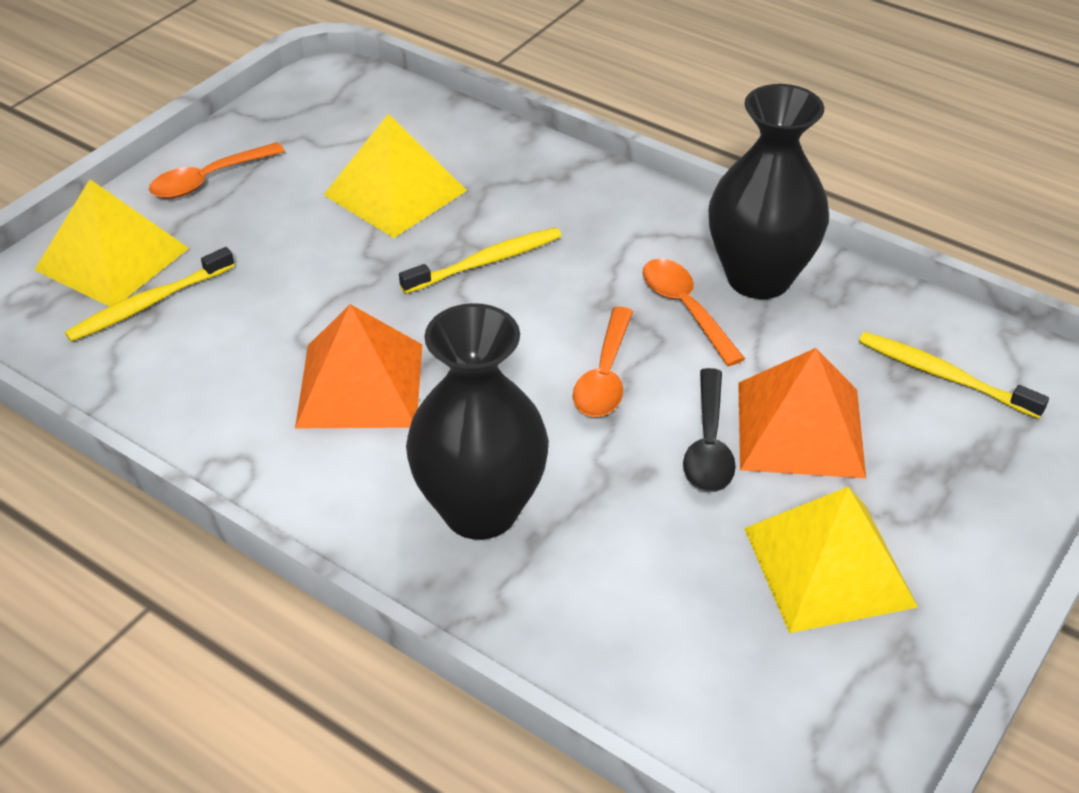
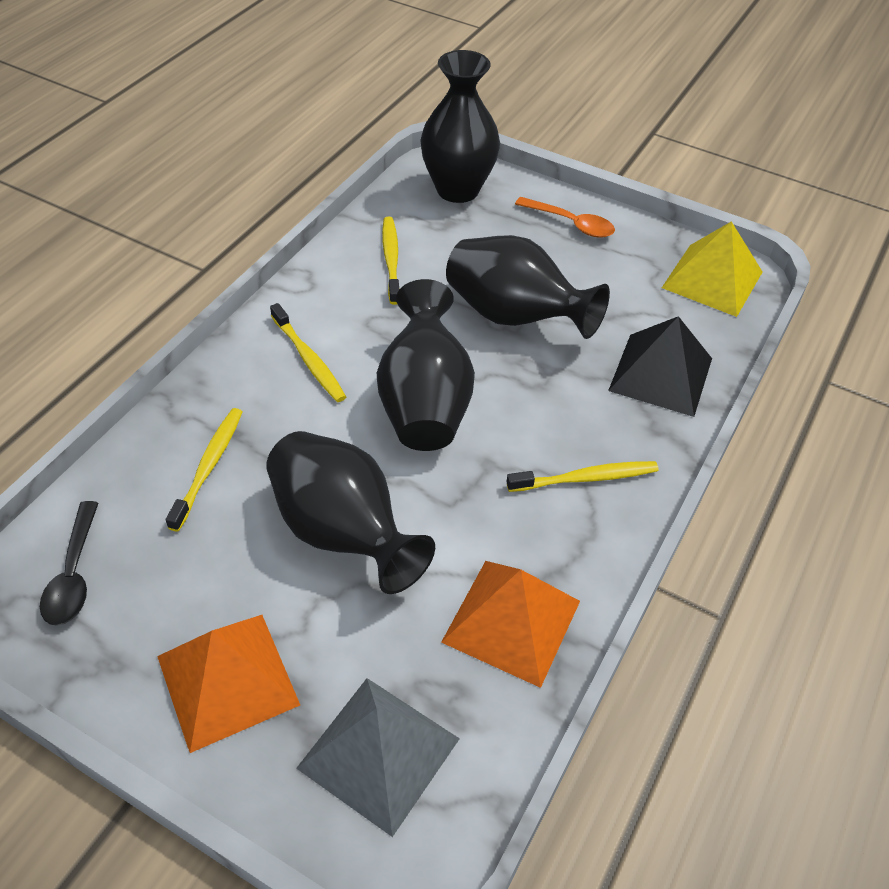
black pyramid: 0 -> 1
black vase: 2 -> 4
grey pyramid: 0 -> 1
orange spoon: 3 -> 1
yellow pyramid: 3 -> 1
yellow toothbrush: 3 -> 4

